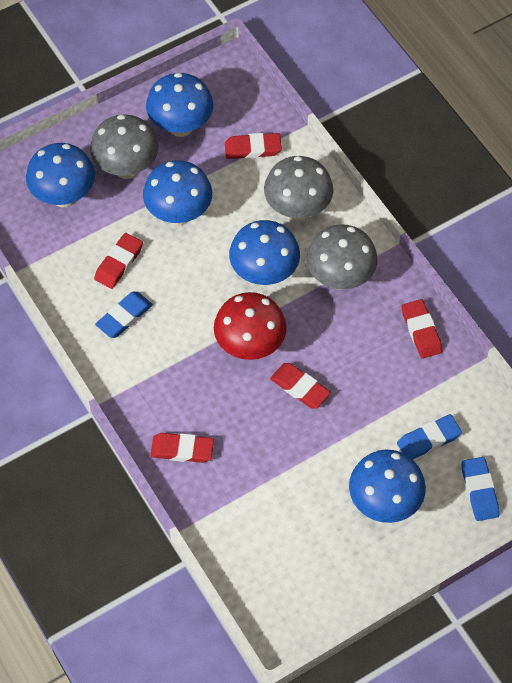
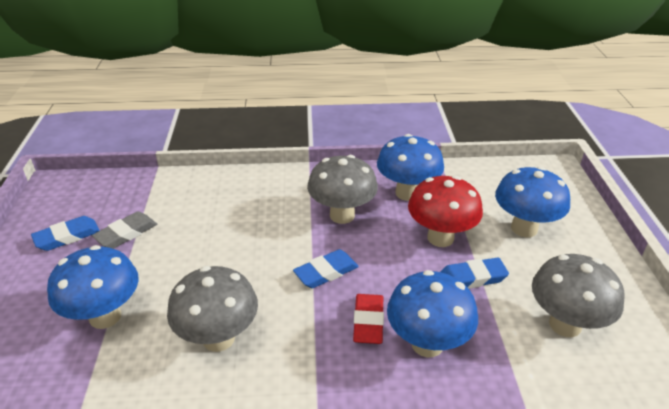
blue mushroom: 5 -> 4
grey eraser: 0 -> 1
red eraser: 5 -> 1

